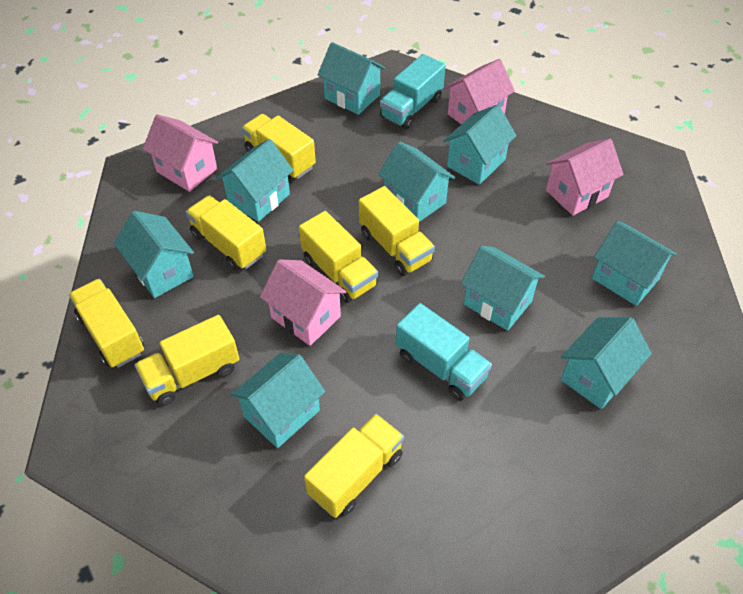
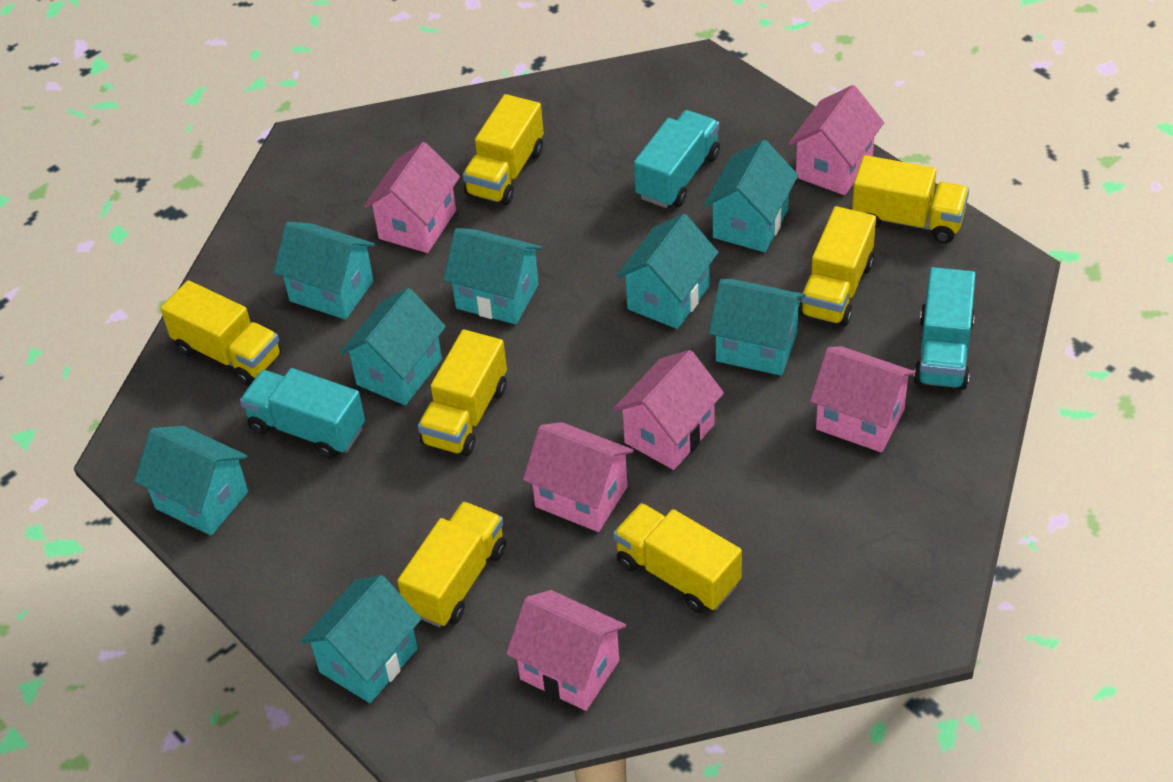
pink house: 4 -> 6
turquoise house: 9 -> 8
turquoise truck: 2 -> 3

